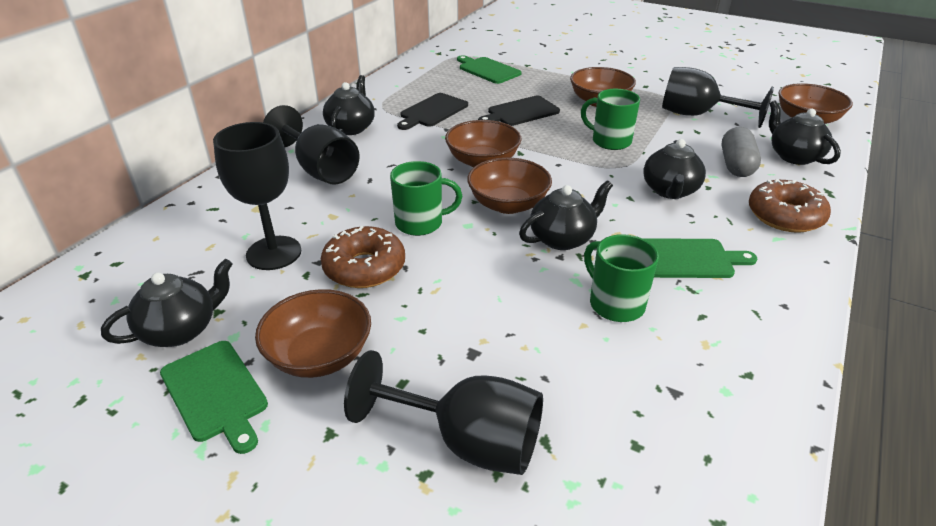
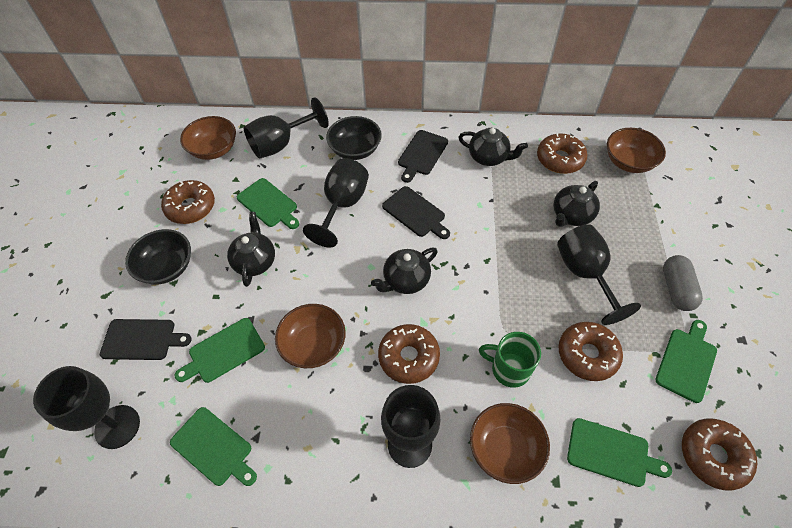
black bowl: 0 -> 2
black cutting board: 2 -> 3
black goblet: 4 -> 5
black teapot: 5 -> 4
brown bowl: 5 -> 4
brown donut: 2 -> 5
green cutting board: 3 -> 5
green mug: 3 -> 1

